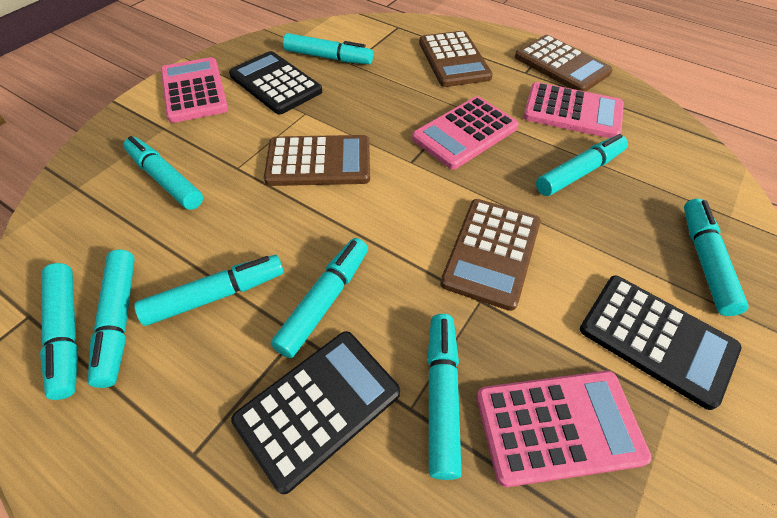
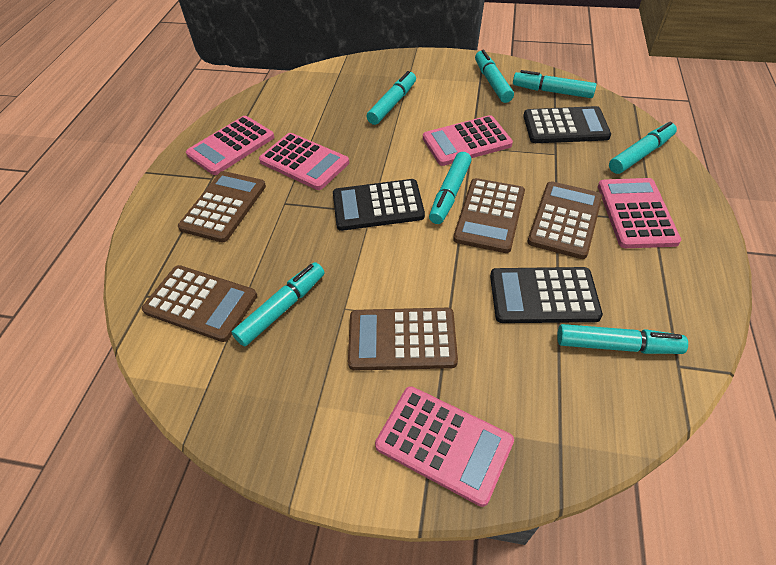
brown calculator: 4 -> 5
pink calculator: 4 -> 5
turquoise marker: 9 -> 7

